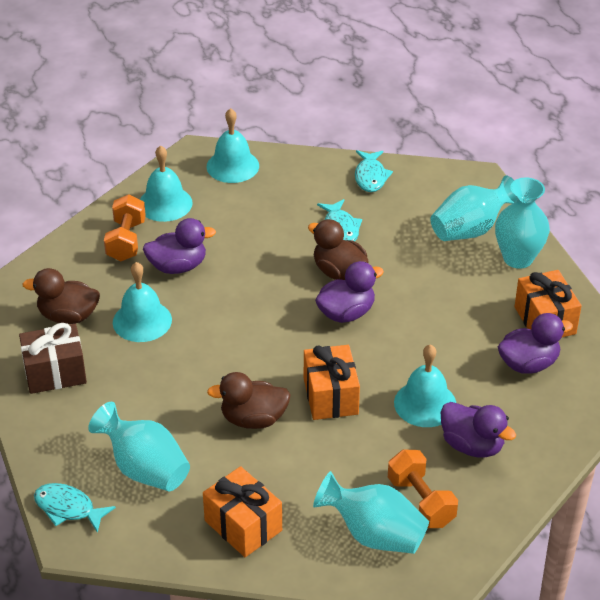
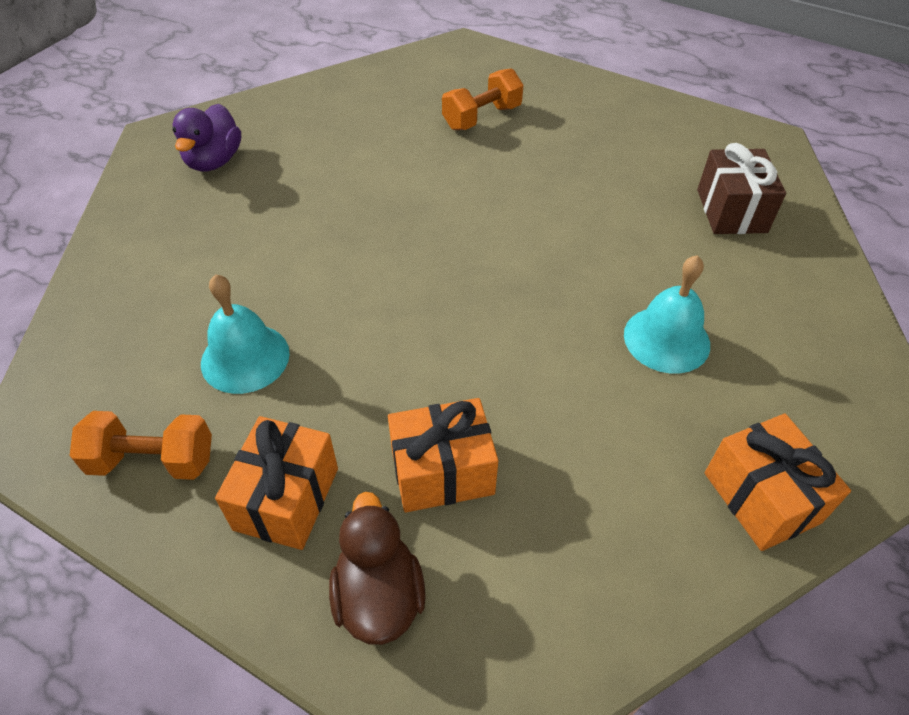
brown duck: 3 -> 1
purple duck: 4 -> 1
turquoise bell: 4 -> 2
turquoise fish: 3 -> 0
turquoise vase: 4 -> 0

